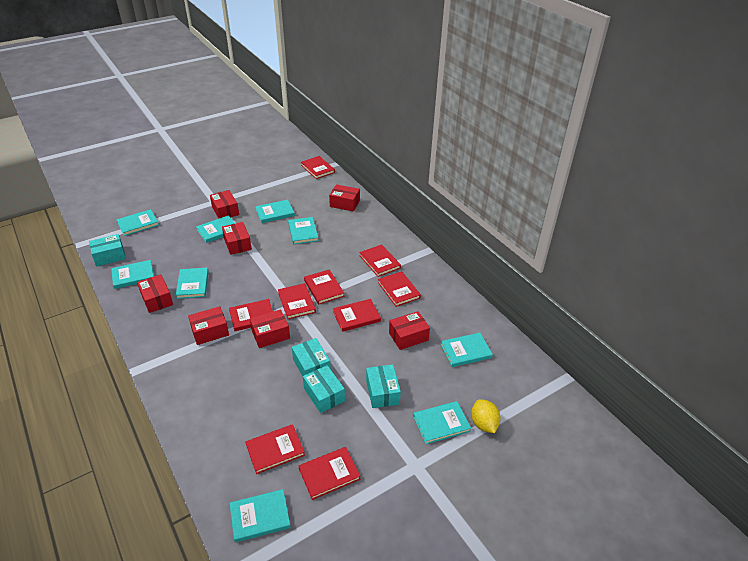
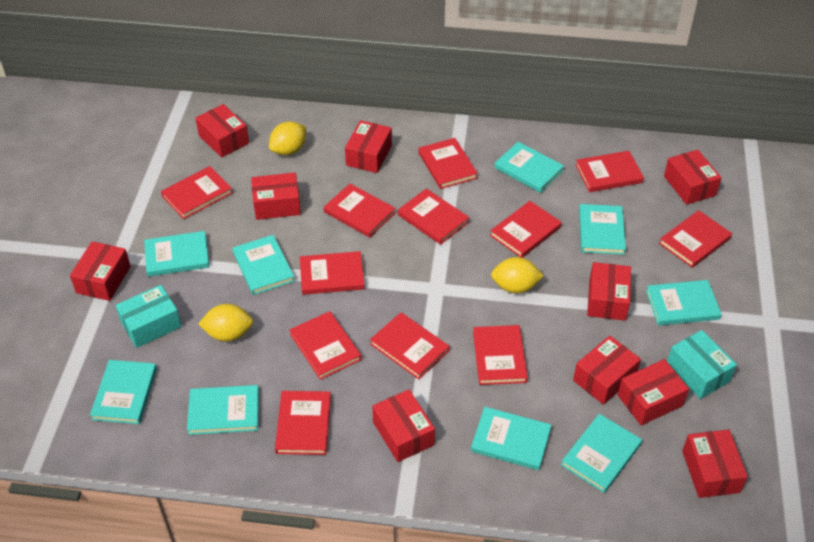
red book: 9 -> 12
red box: 7 -> 10
turquoise box: 4 -> 2
yellow lemon: 1 -> 3

